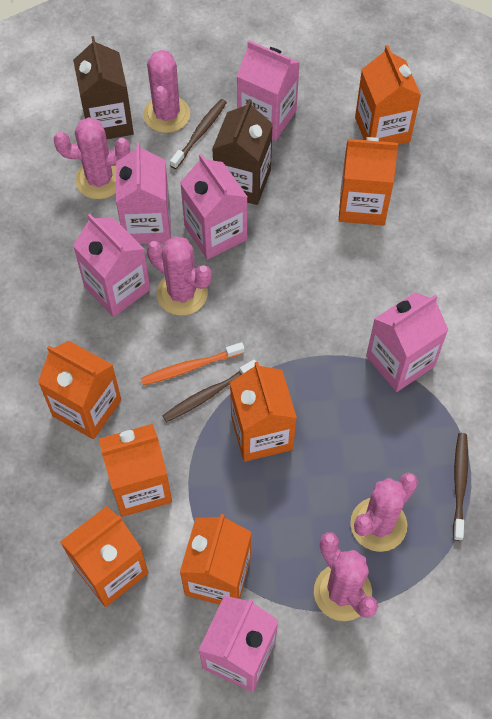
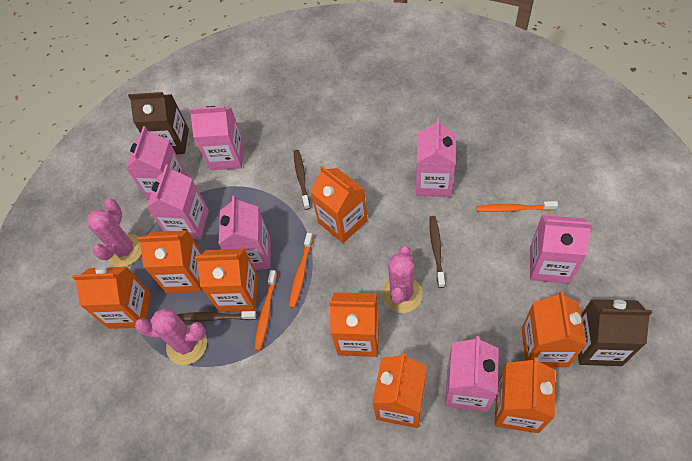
orange carton: 7 -> 8
orange toothbrush: 1 -> 3
pink cactus: 5 -> 3
pink carton: 6 -> 7

